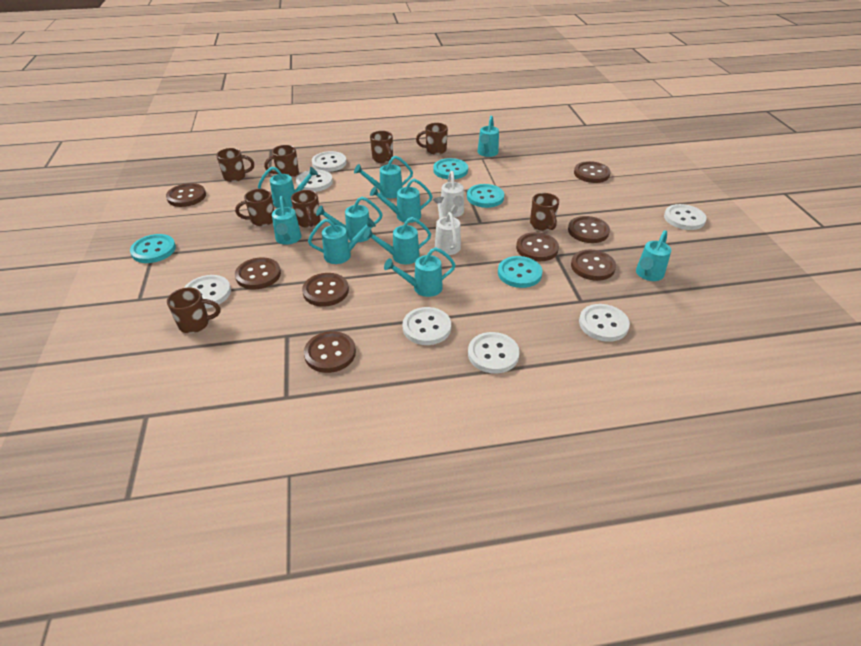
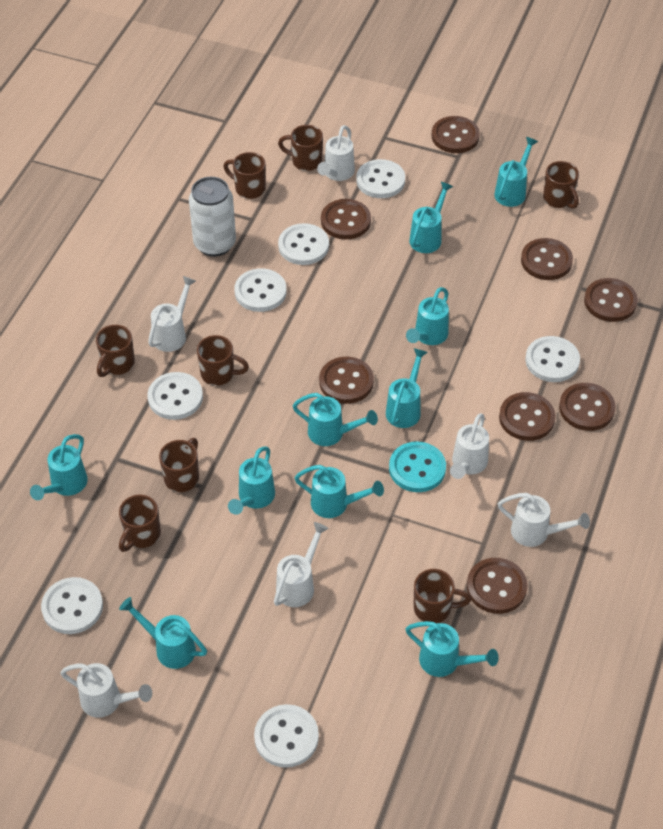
turquoise button: 4 -> 1
white can: 0 -> 1
white watering can: 2 -> 6

